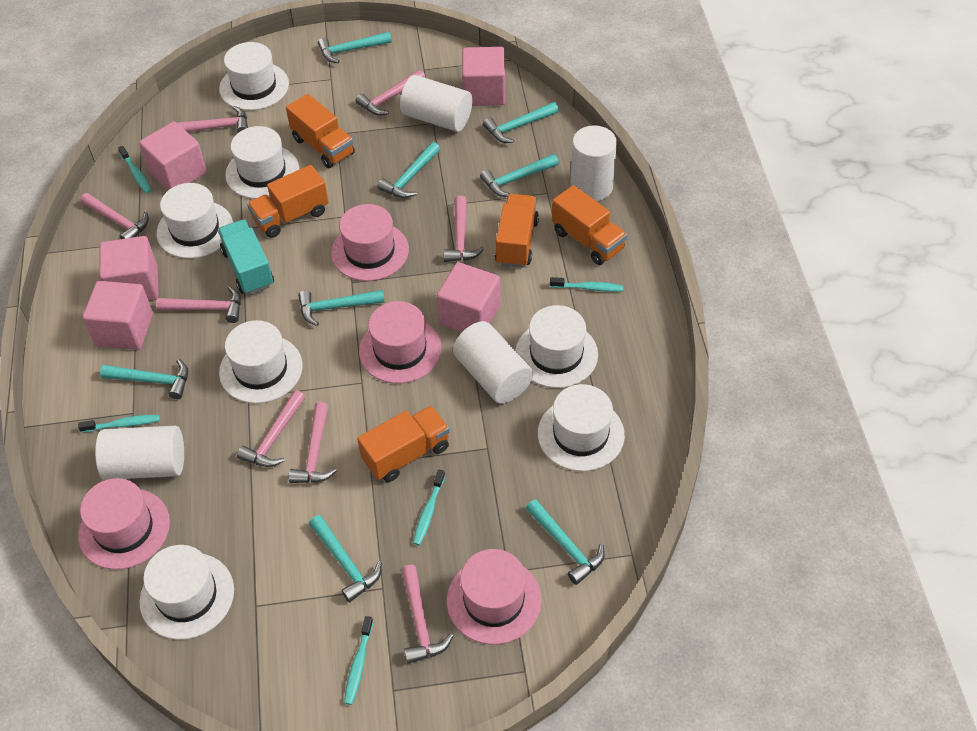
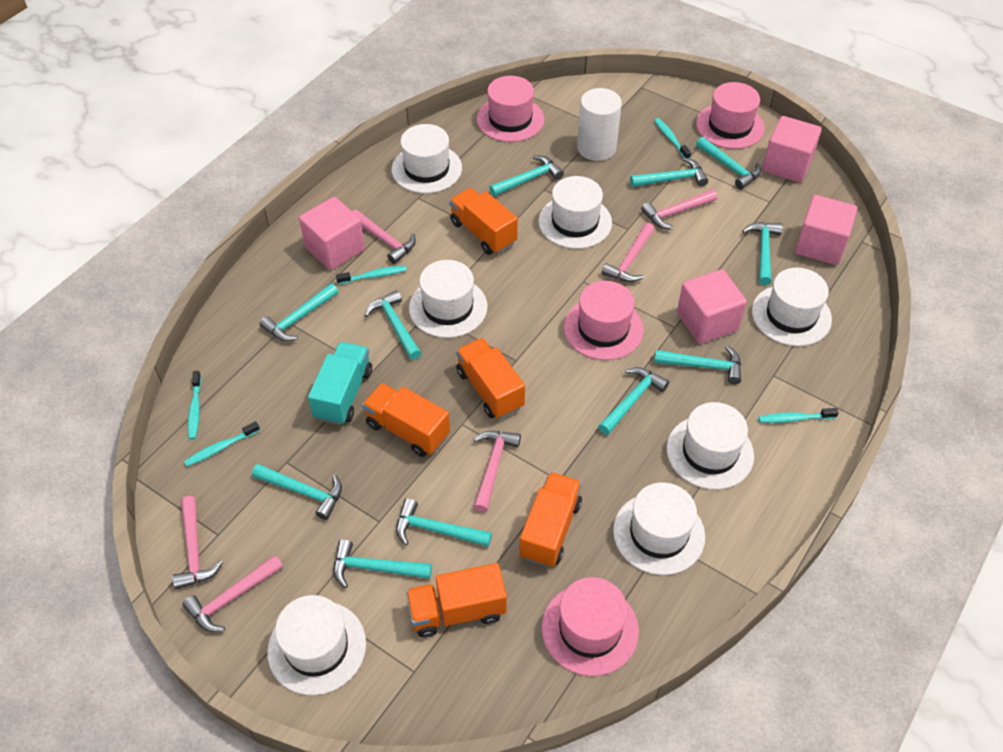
pink cube: 5 -> 4
pink hammer: 8 -> 6
turquoise hammer: 8 -> 11
white cylinder: 4 -> 1

